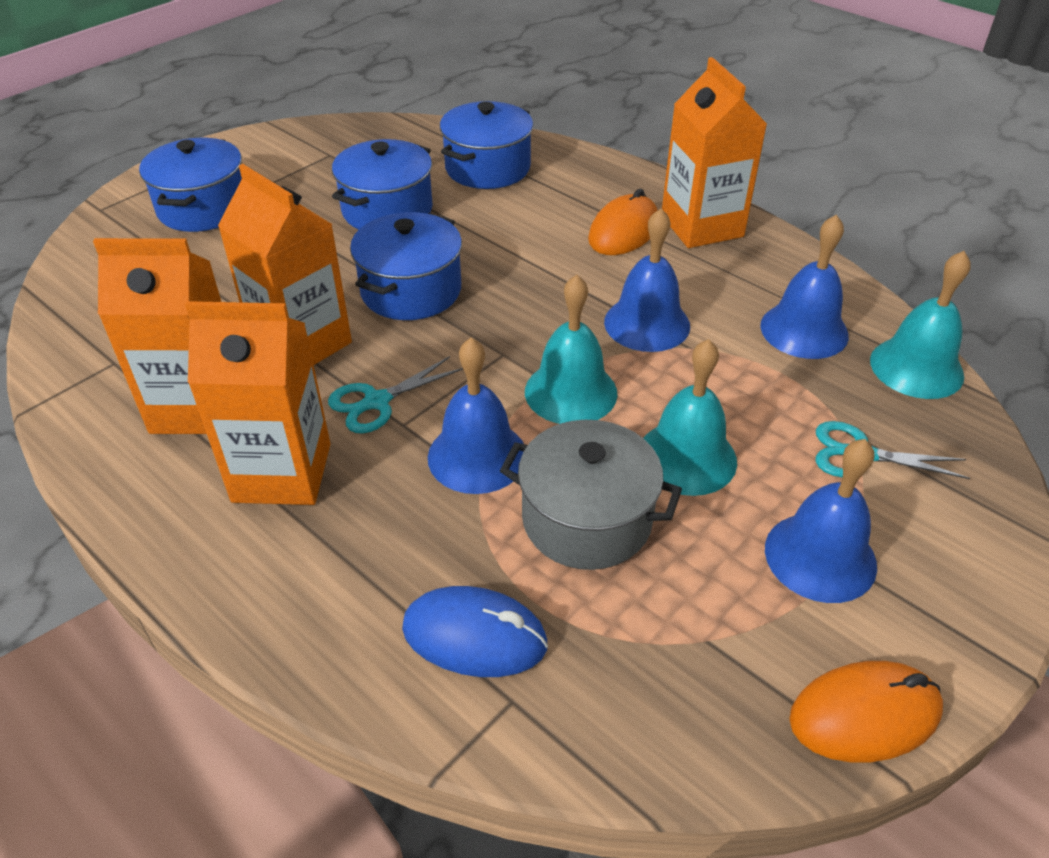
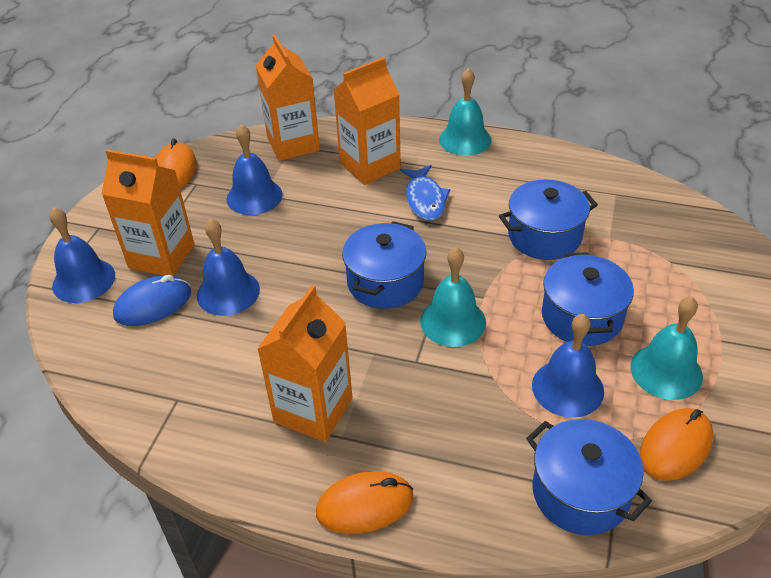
blue fish: 0 -> 1
grey pot: 1 -> 0
orange mouse: 2 -> 3
turquoise scissors: 2 -> 0

